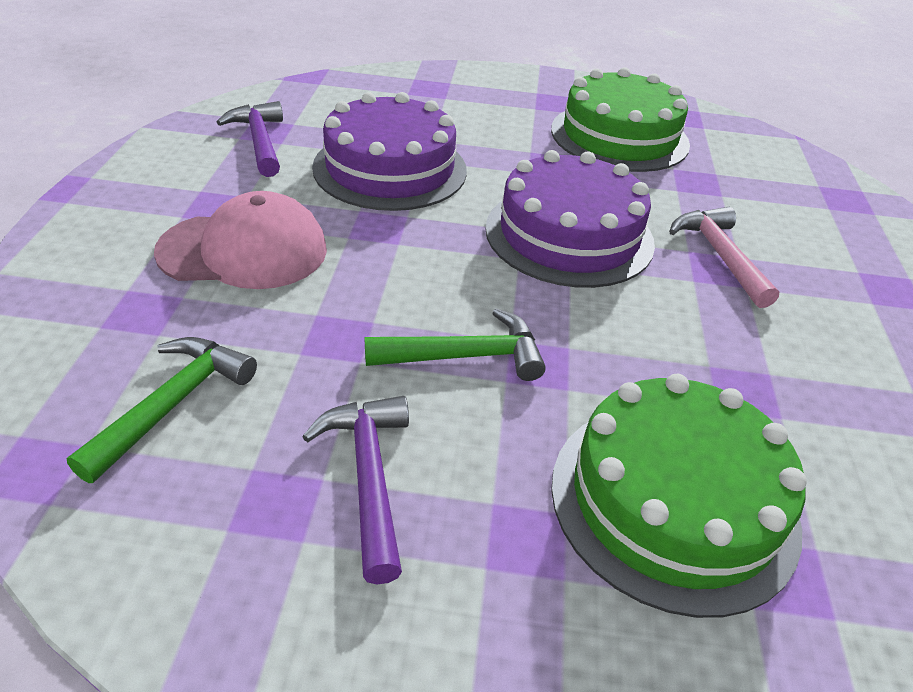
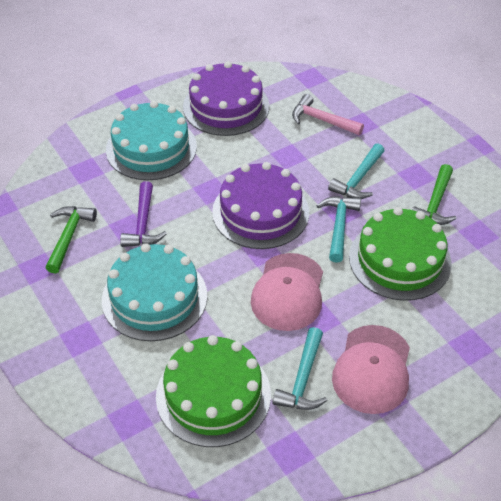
pink cap: 1 -> 2
purple hammer: 2 -> 1
turquoise cake: 0 -> 2
turquoise hammer: 0 -> 3

